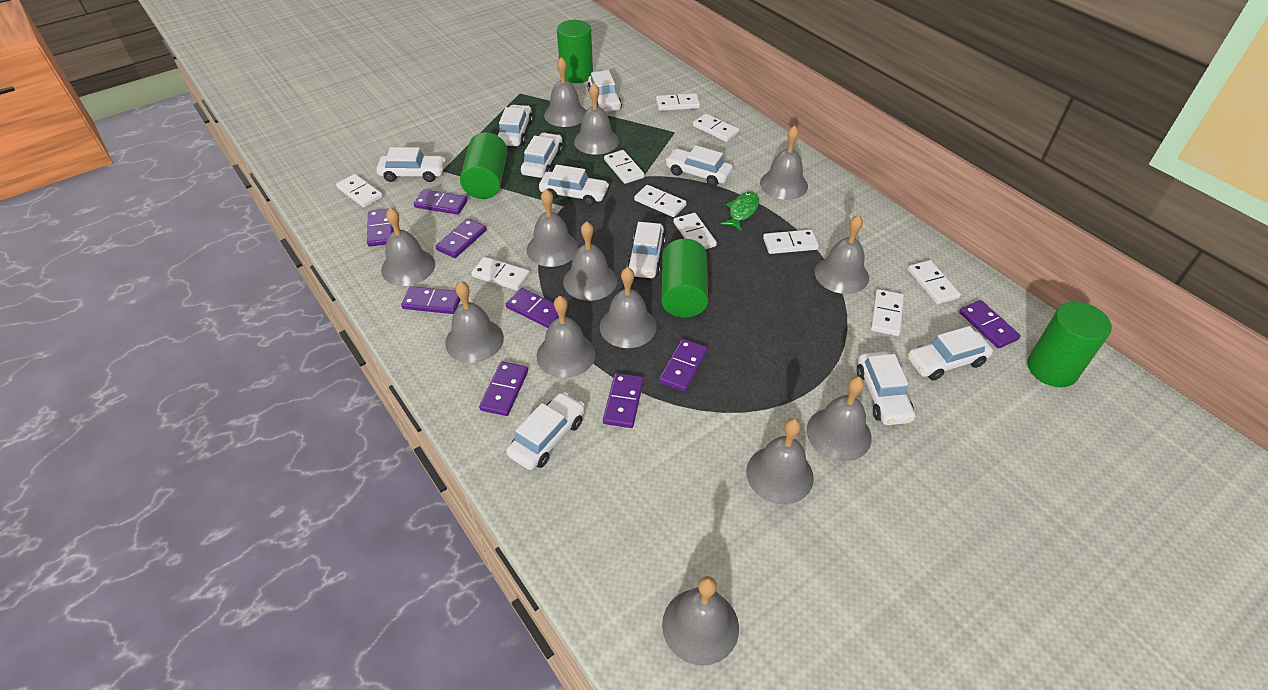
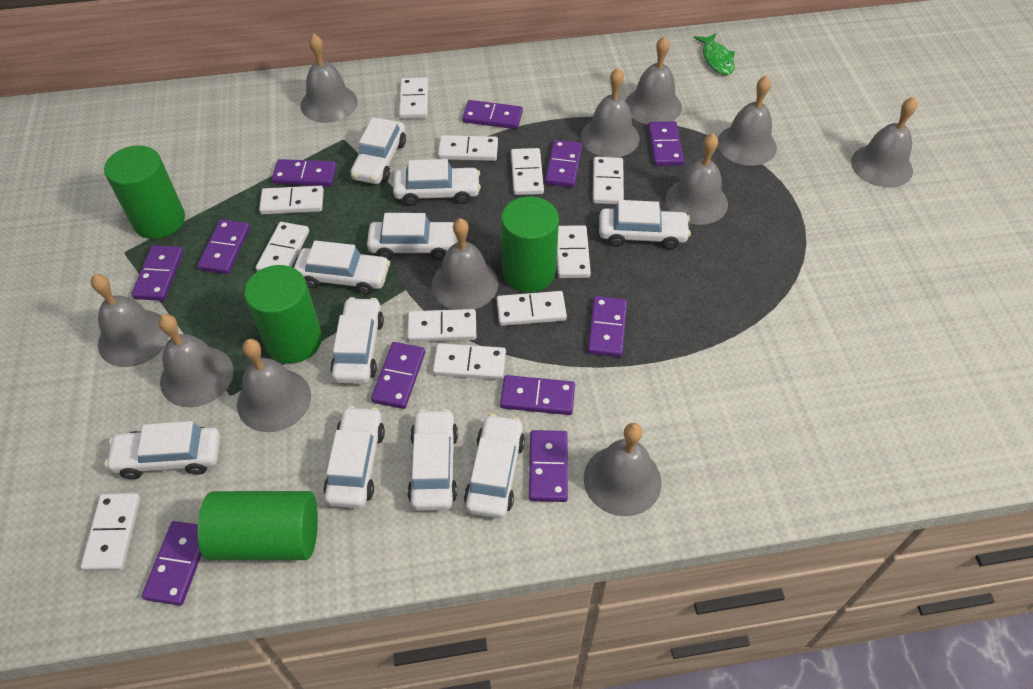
grey bell: 13 -> 11
purple domino: 9 -> 11
white domino: 10 -> 11

